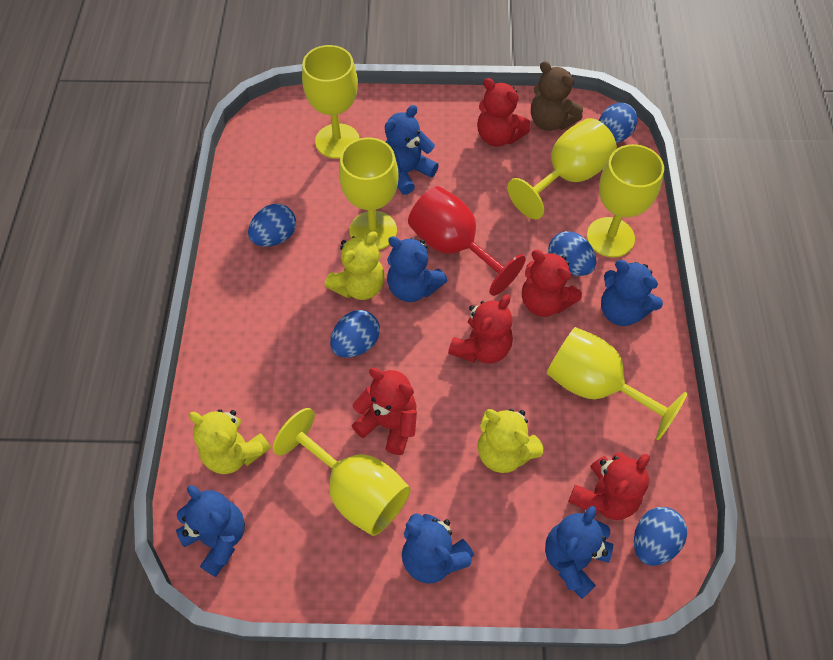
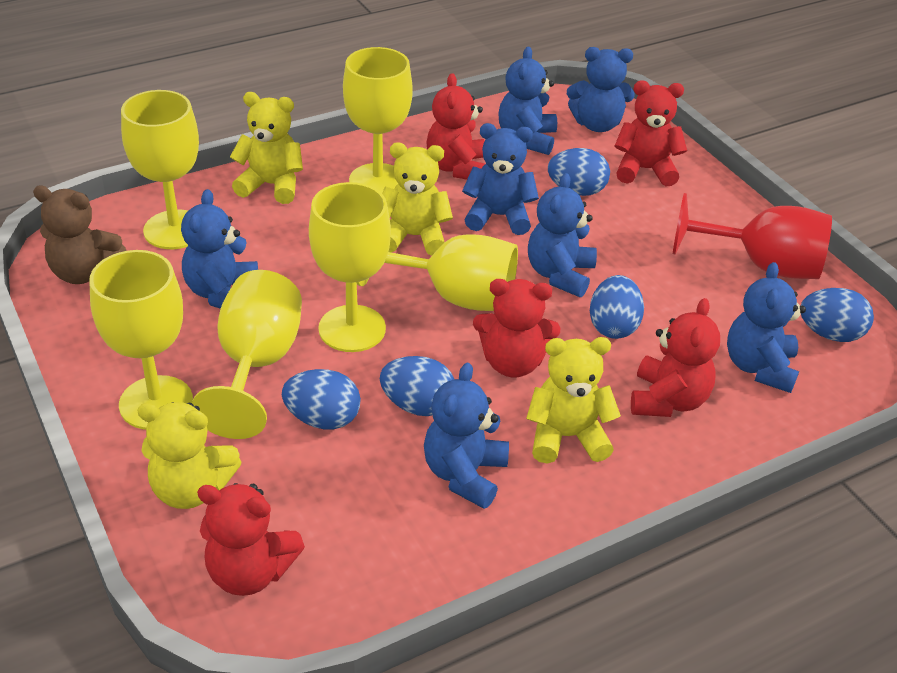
blue teddy bear: 6 -> 7
yellow teddy bear: 3 -> 4

